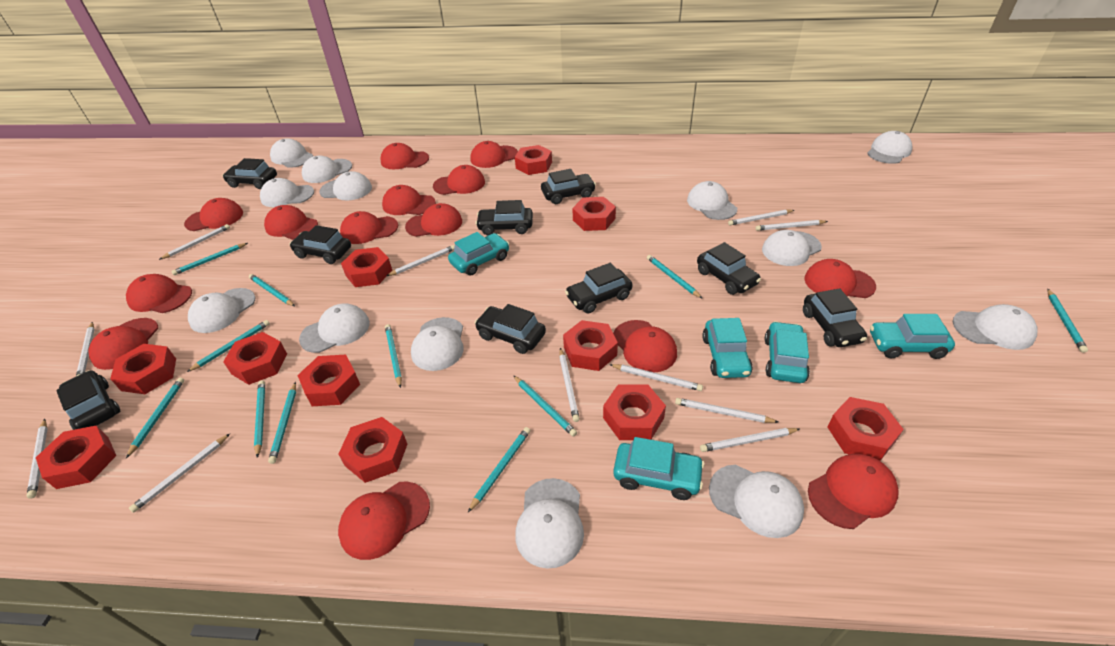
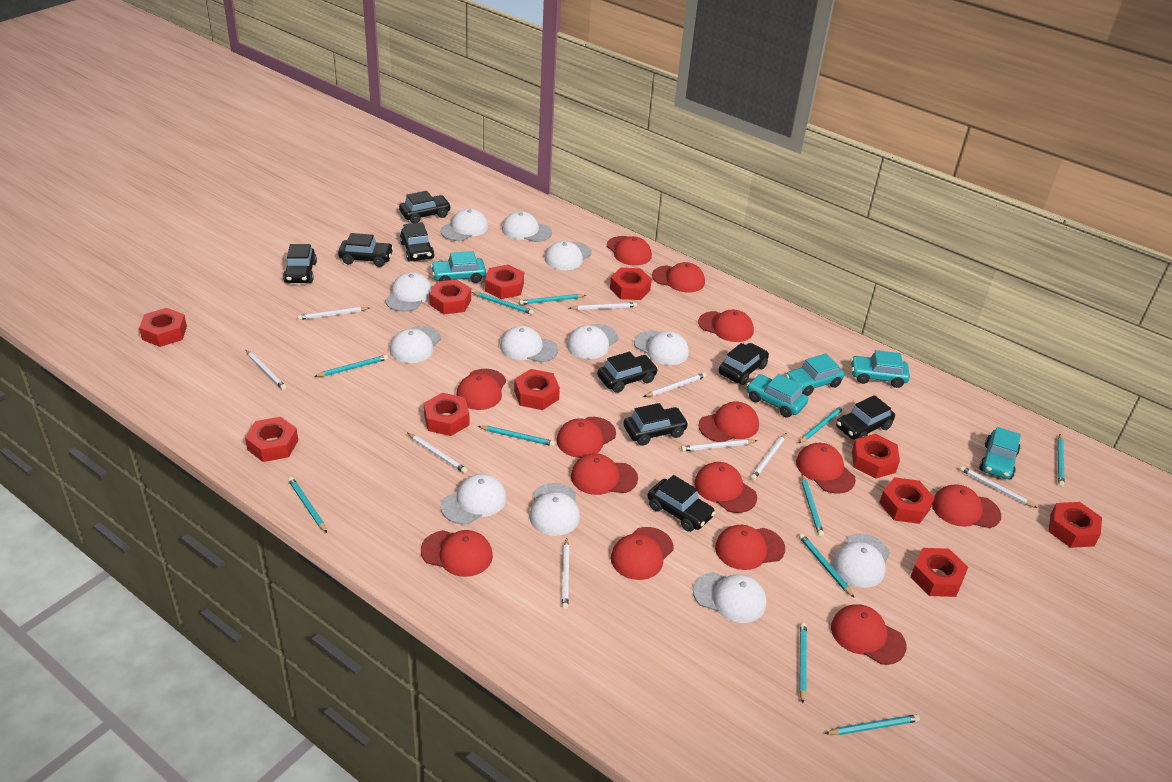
white cap: 13 -> 12
white pencil: 11 -> 9

